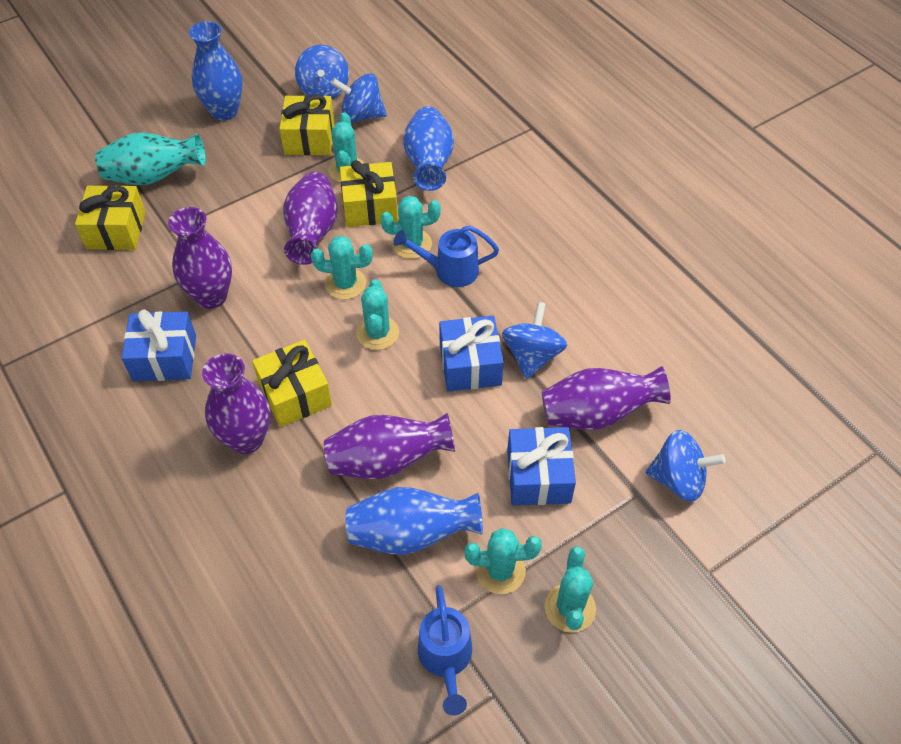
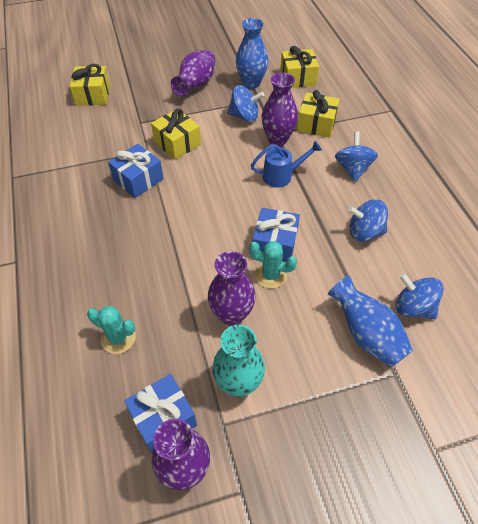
blue vase: 3 -> 2
blue watering can: 2 -> 1
purple vase: 5 -> 4
turquoise cactus: 6 -> 2

